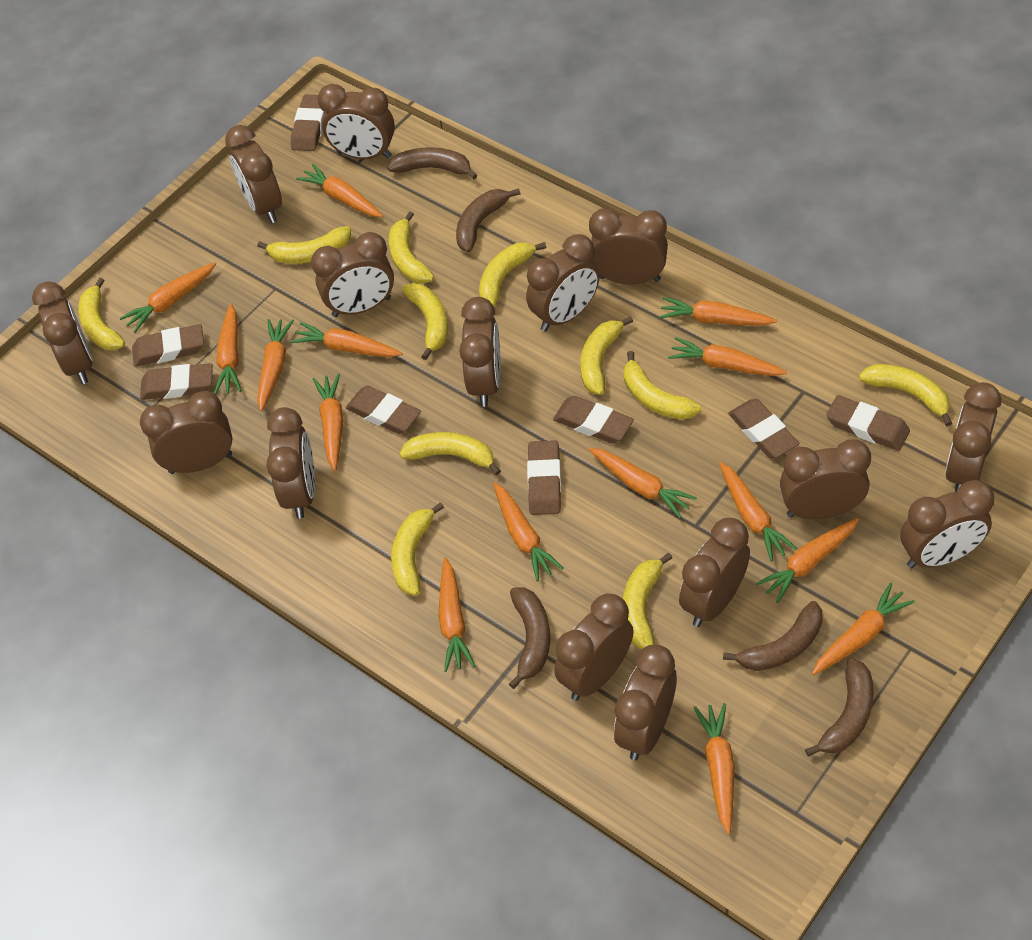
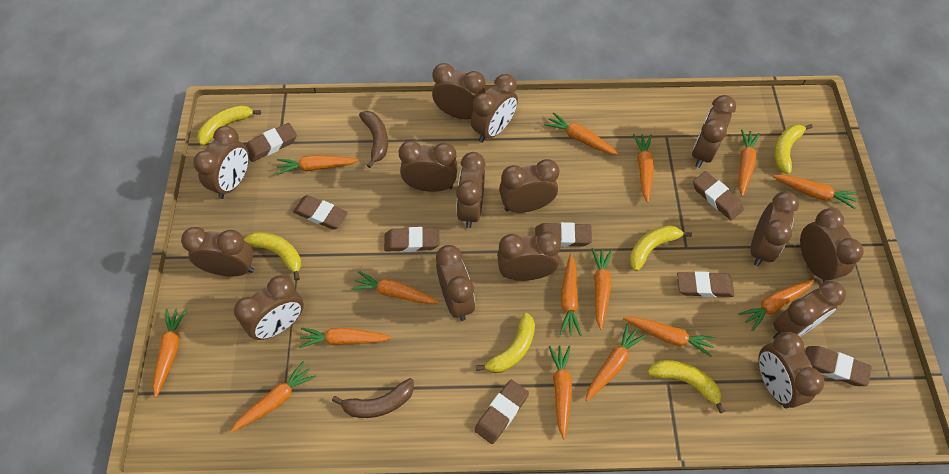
brown banana: 5 -> 2
yellow banana: 11 -> 6

